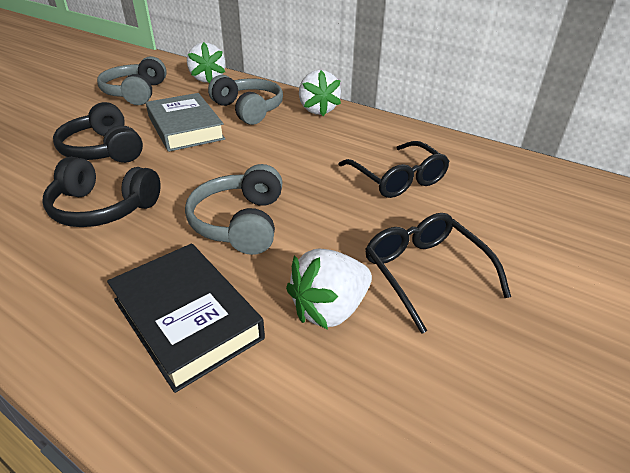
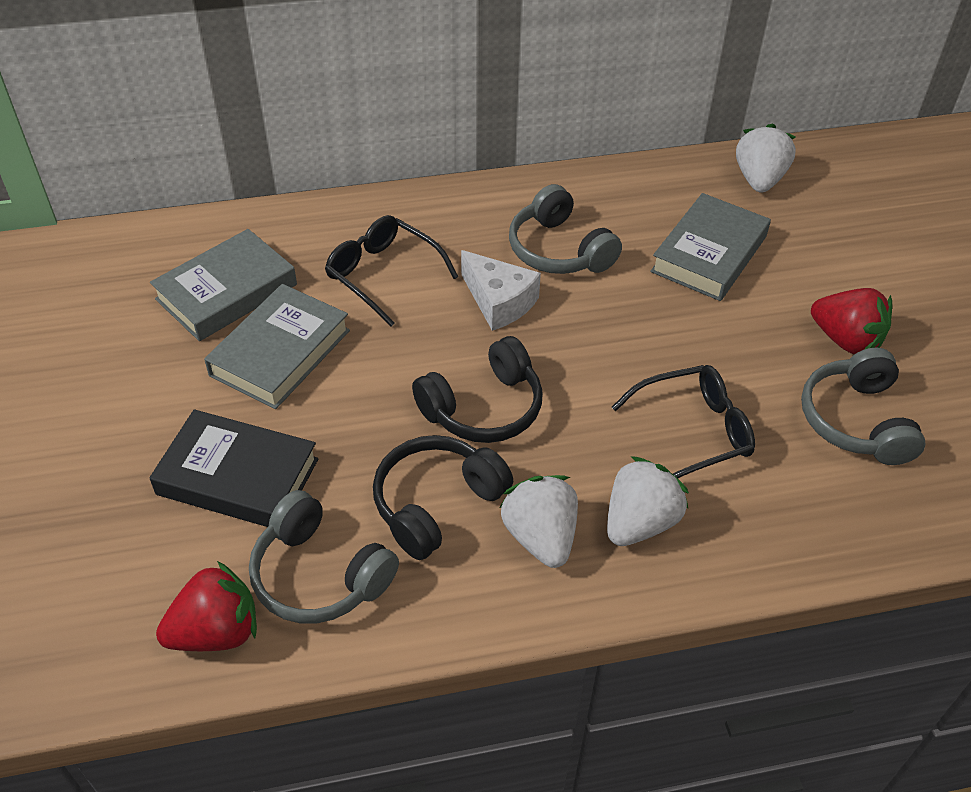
grey book: 1 -> 3
red strawberry: 0 -> 2
white cheese: 0 -> 1

